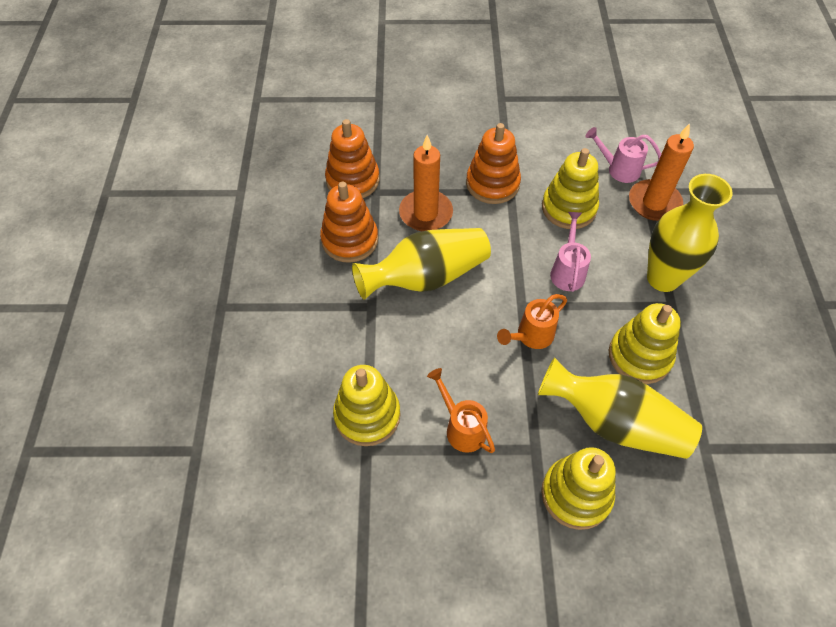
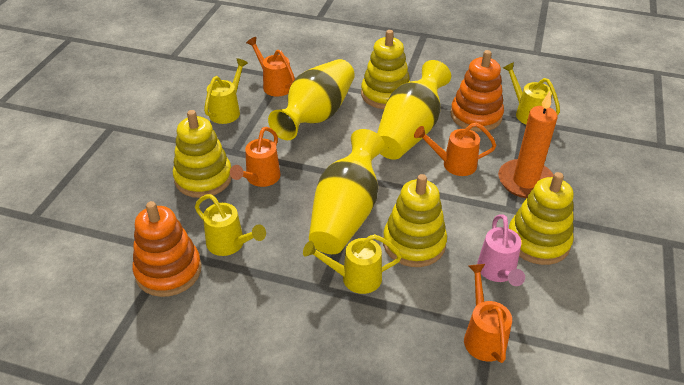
orange candle: 2 -> 1
orange stacking toy: 3 -> 2
orange watering can: 2 -> 4
pink watering can: 2 -> 1
yellow watering can: 0 -> 4

